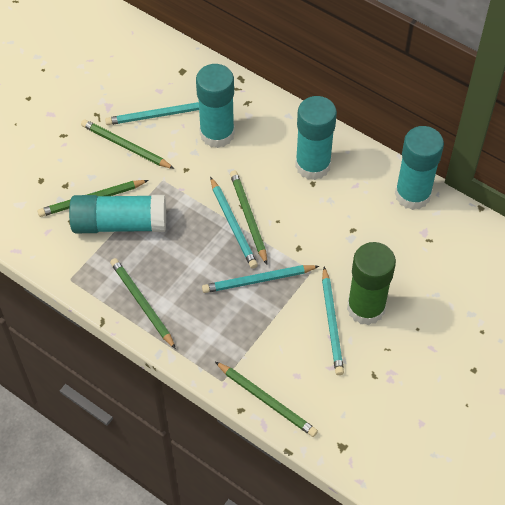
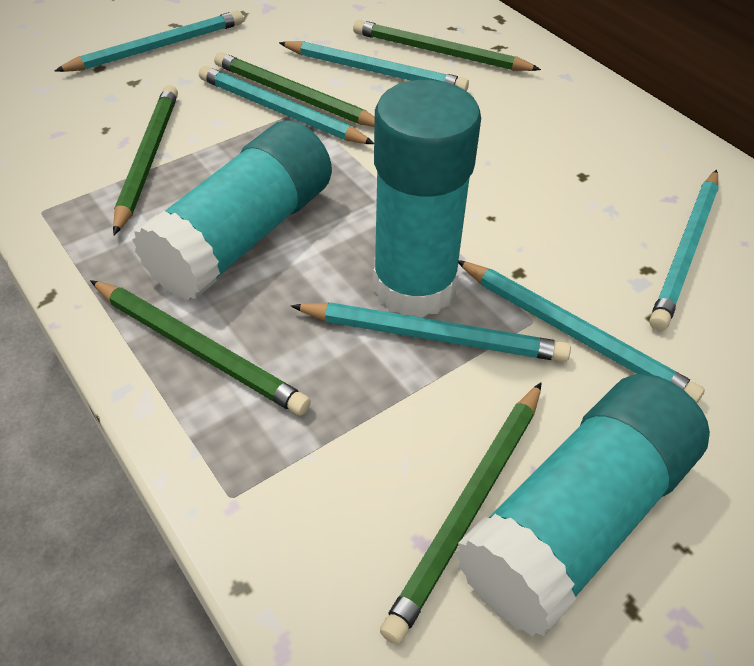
green glue stick: 1 -> 0
turquoise glue stick: 4 -> 3
turquoise pencil: 4 -> 6

